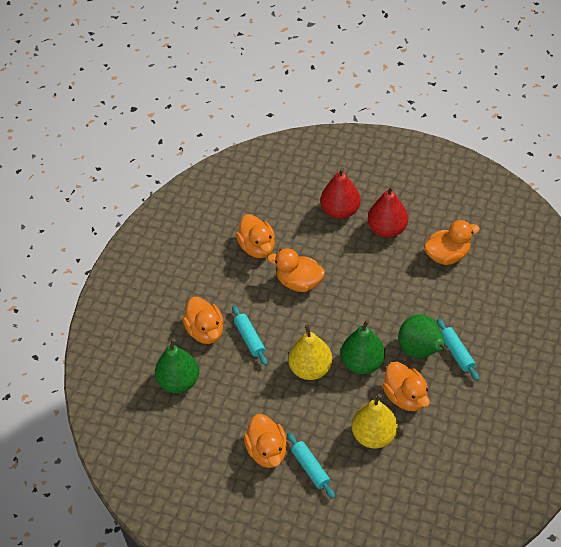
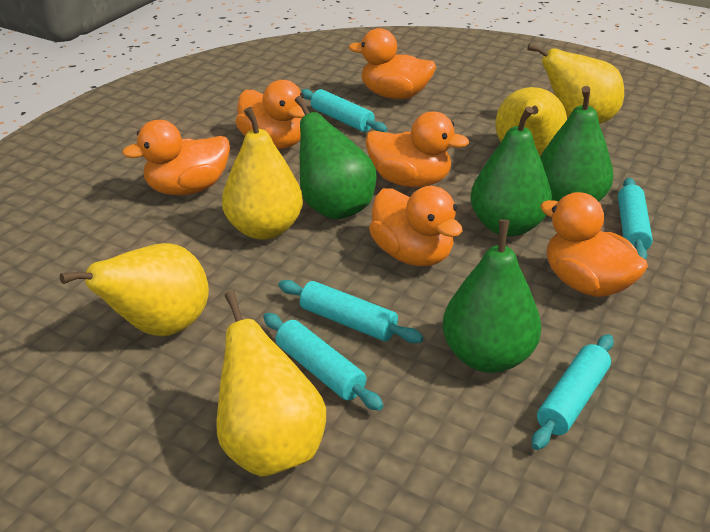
green pear: 3 -> 4
red pear: 2 -> 0
turquoise rolling pin: 3 -> 5
yellow pear: 2 -> 5

